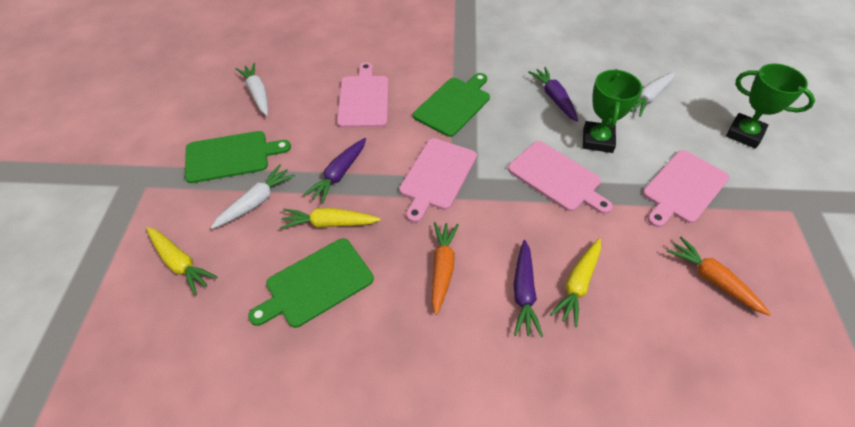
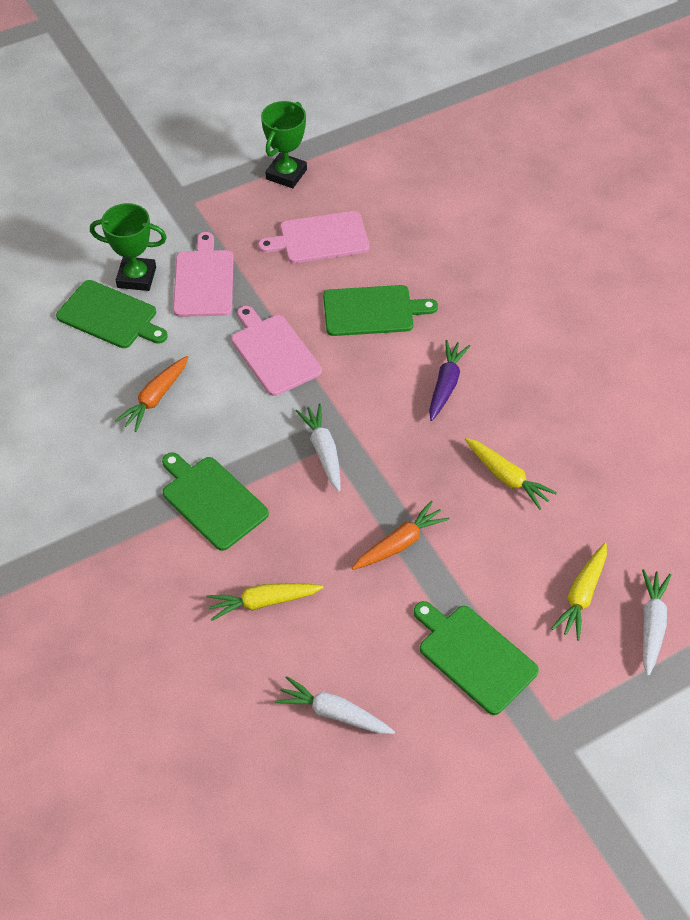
green cutting board: 3 -> 4
pink cutting board: 4 -> 3
purple carrot: 3 -> 1

